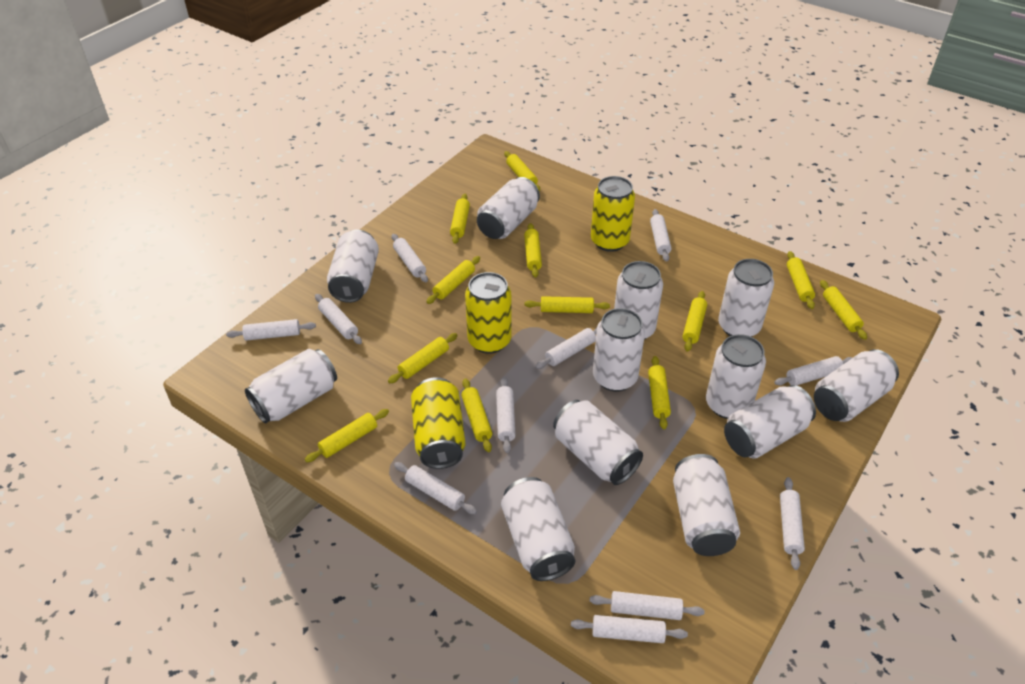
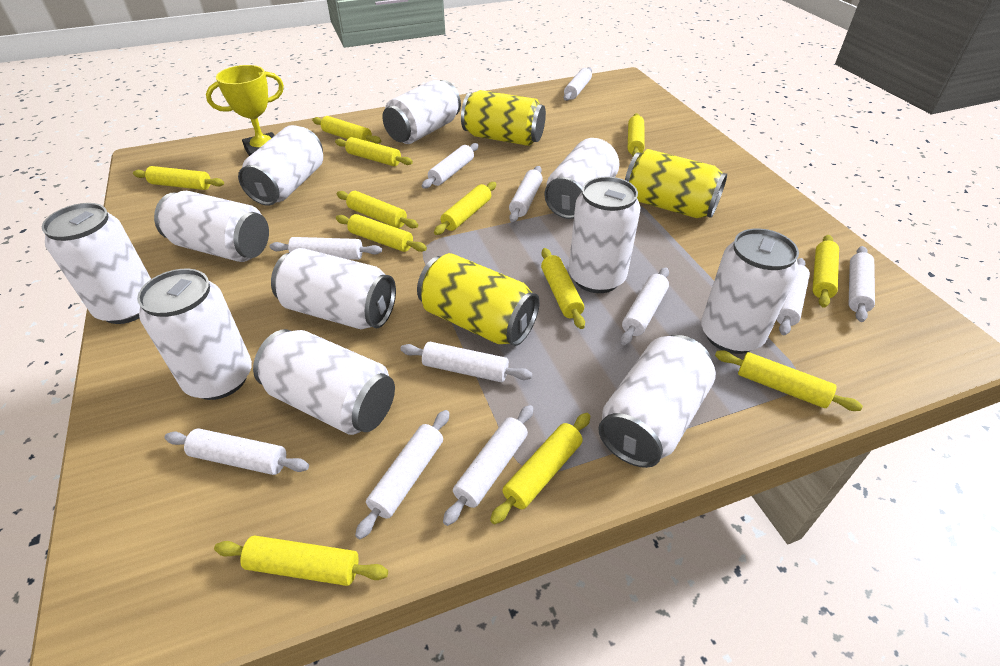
white can: 12 -> 11
yellow trophy: 0 -> 1

